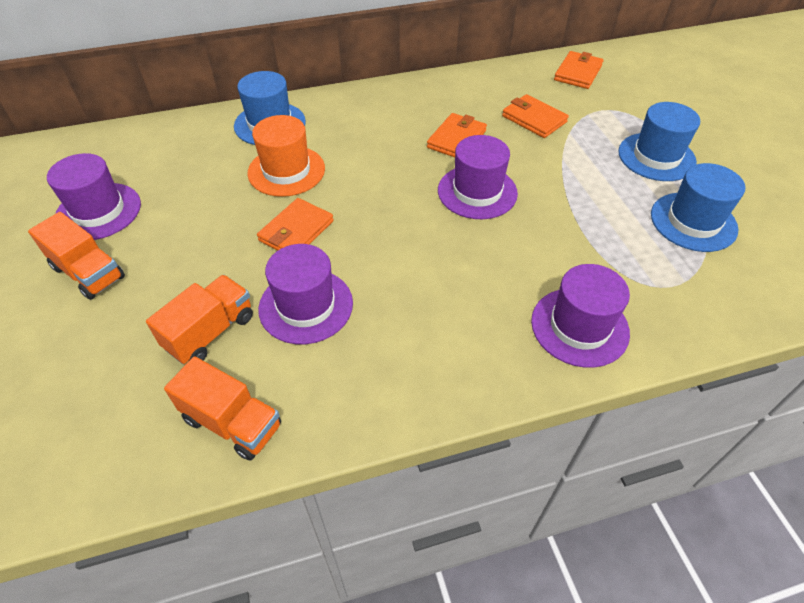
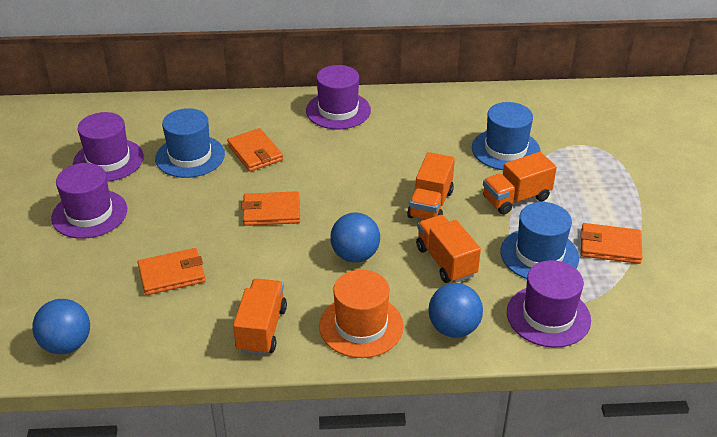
blue ball: 0 -> 3
orange truck: 3 -> 4

